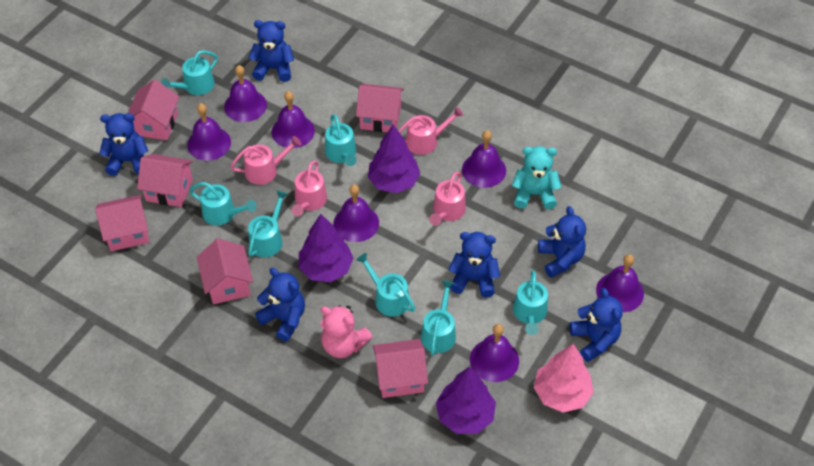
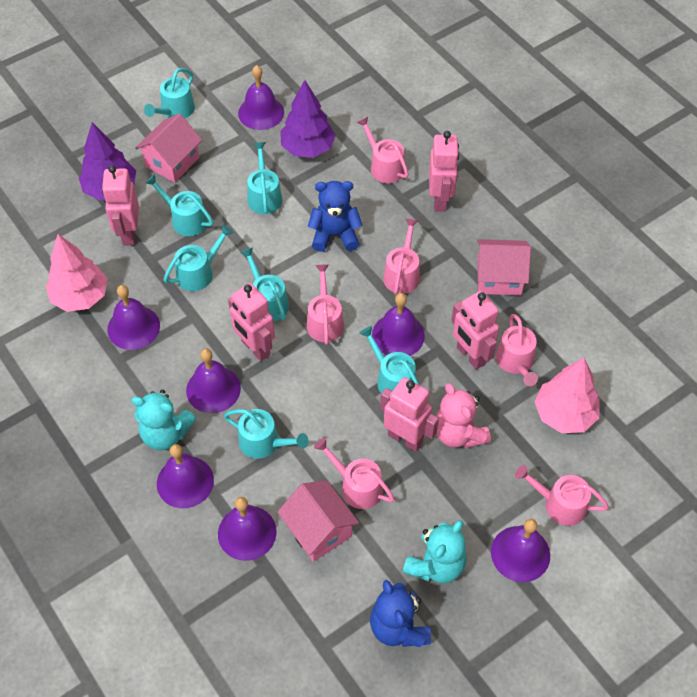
blue teddy bear: 6 -> 2
pink house: 6 -> 3
pink robot: 0 -> 5
pink tree: 1 -> 2
pink watering can: 4 -> 6
purple tree: 3 -> 2
turquoise teddy bear: 1 -> 2

